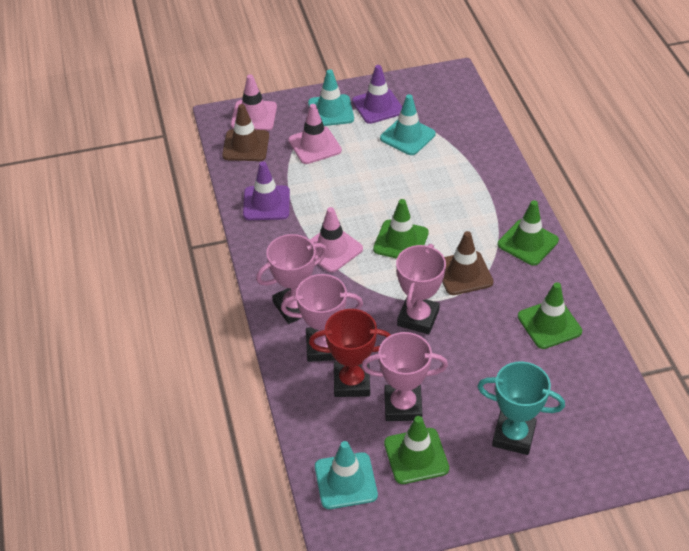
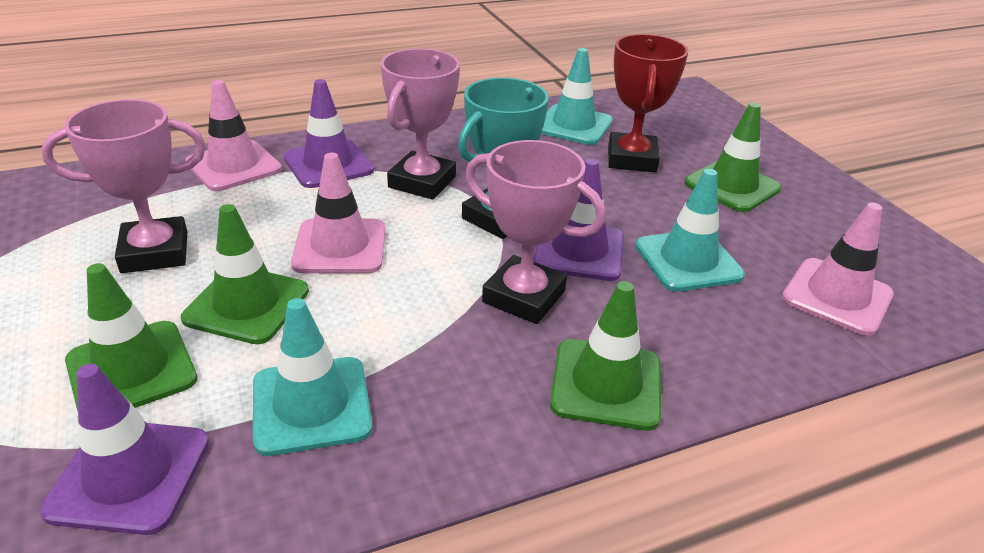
brown traffic cone: 2 -> 0
pink trophy: 4 -> 3
purple traffic cone: 2 -> 3

